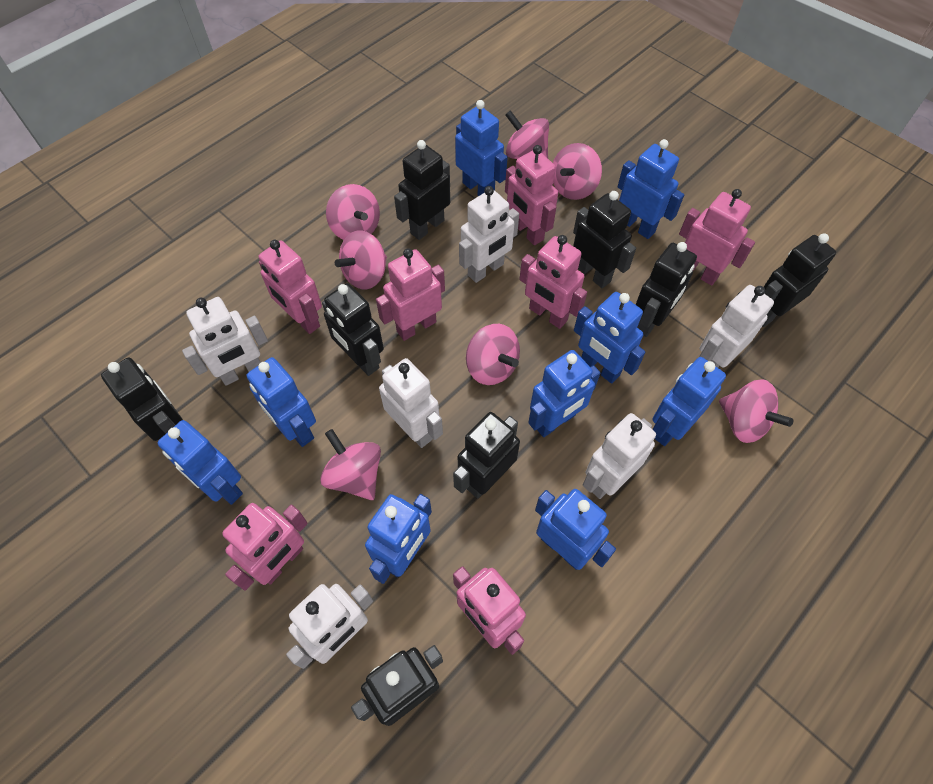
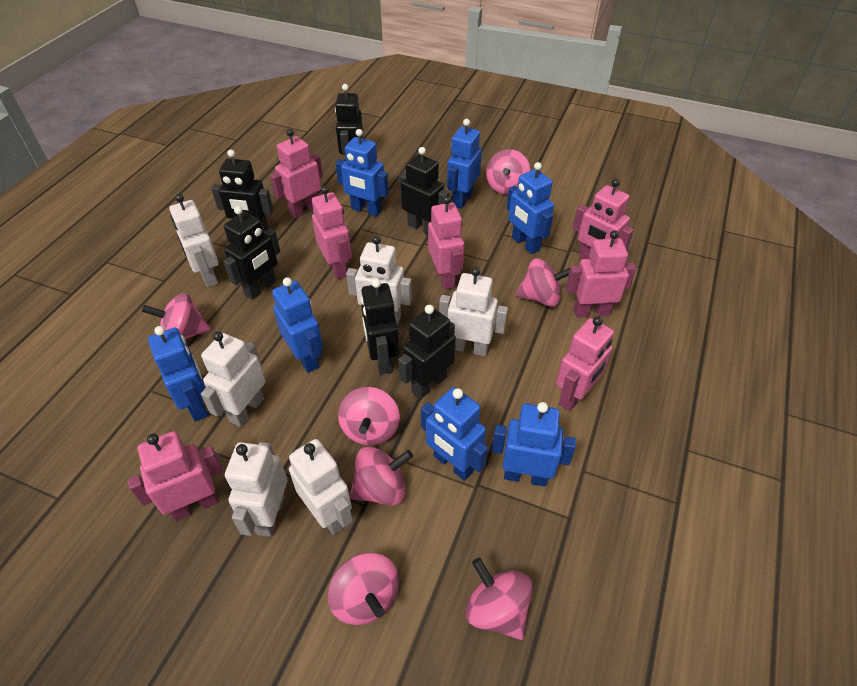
black robot: 8 -> 6
blue robot: 9 -> 7

